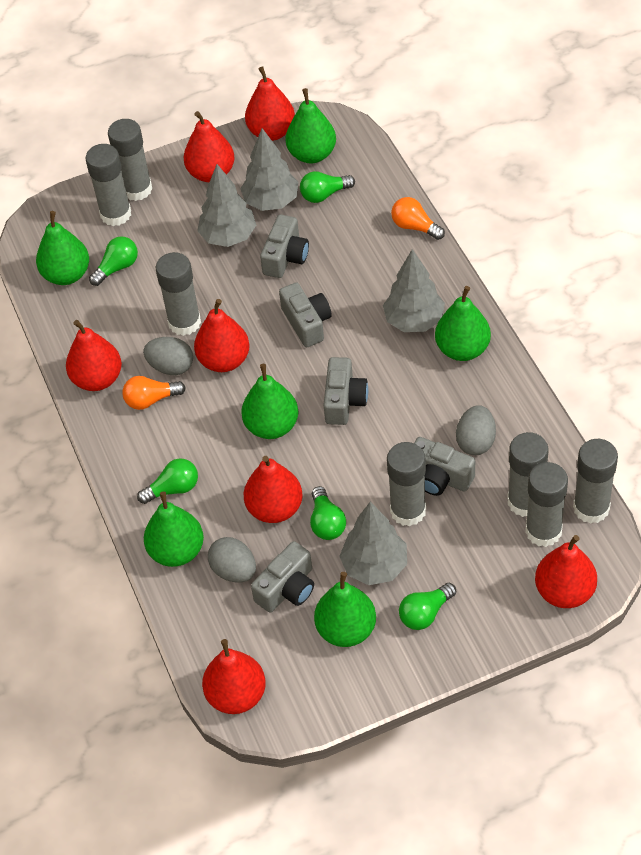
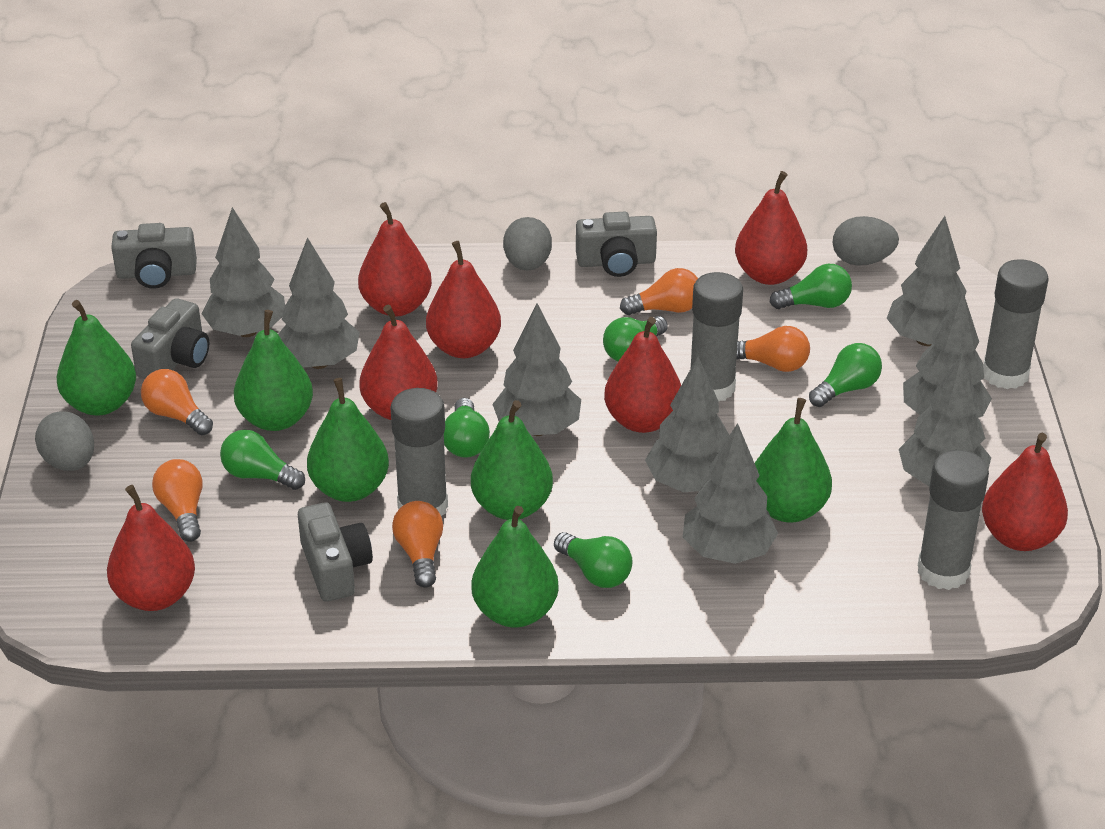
green light bulb: 5 -> 6
grey camera: 5 -> 4
grey glue stick: 7 -> 4
grey tree: 4 -> 8
orange light bulb: 2 -> 5

